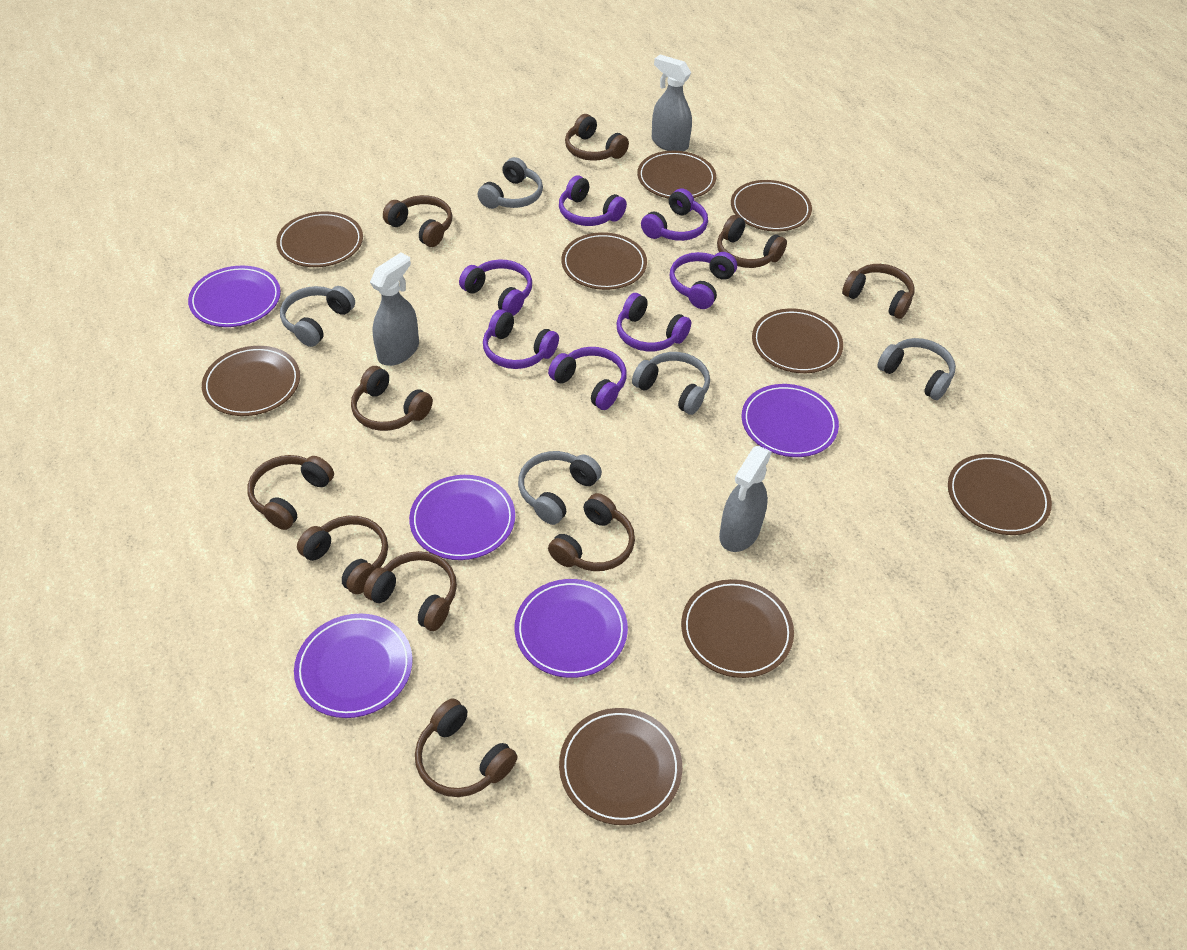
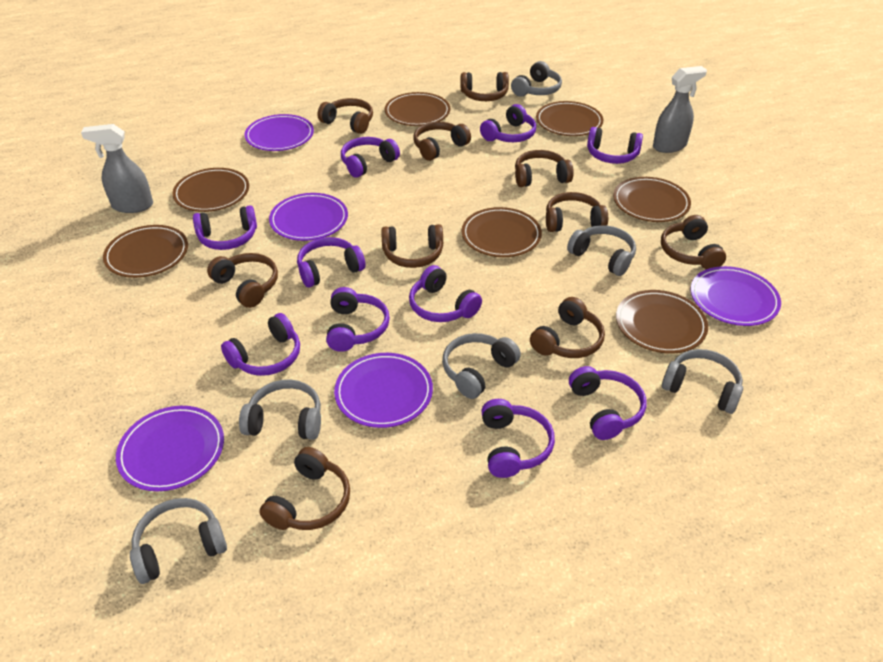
brown plate: 9 -> 7
grey headphones: 5 -> 6
grey spray bottle: 3 -> 2
purple headphones: 7 -> 10

